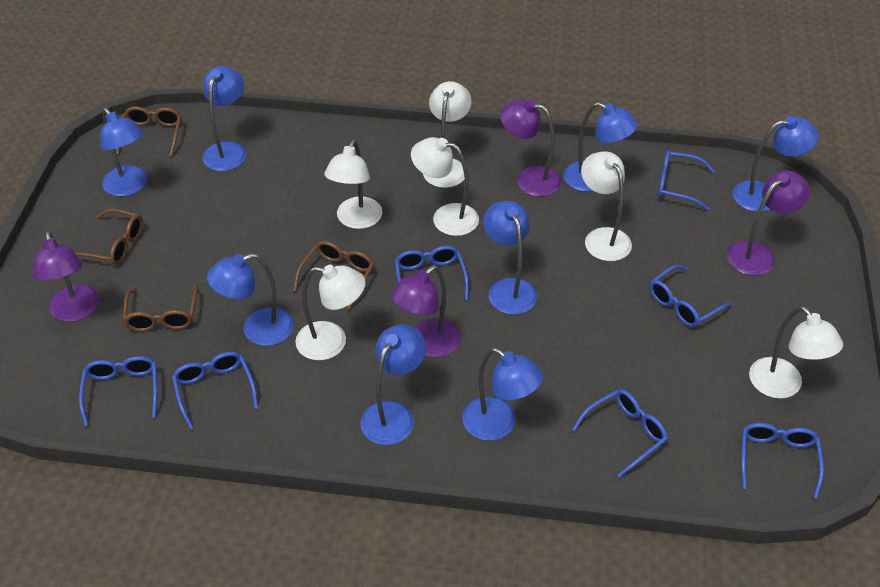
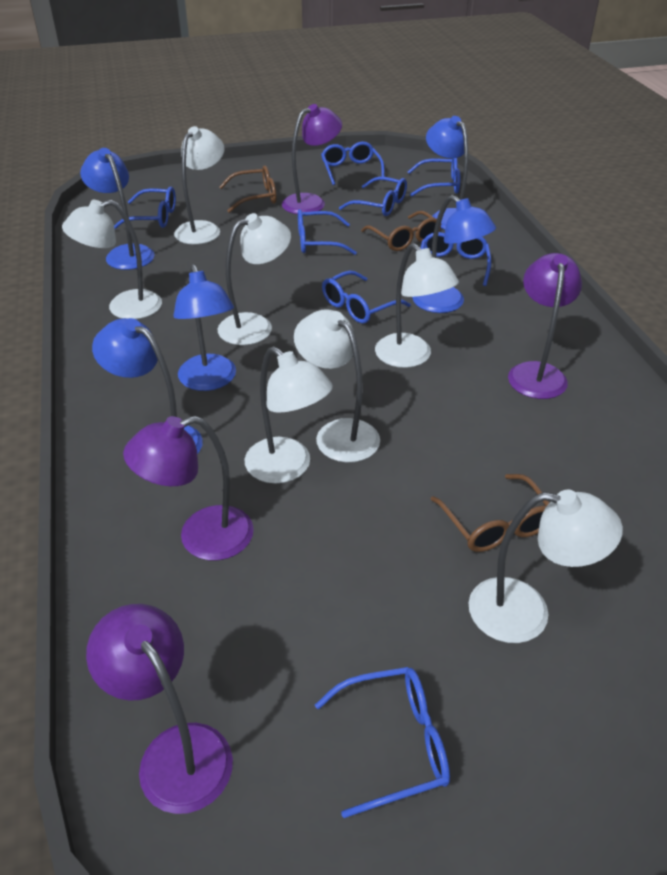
blue glasses: 7 -> 8
blue lamp: 8 -> 5
brown glasses: 4 -> 3
white lamp: 6 -> 7

